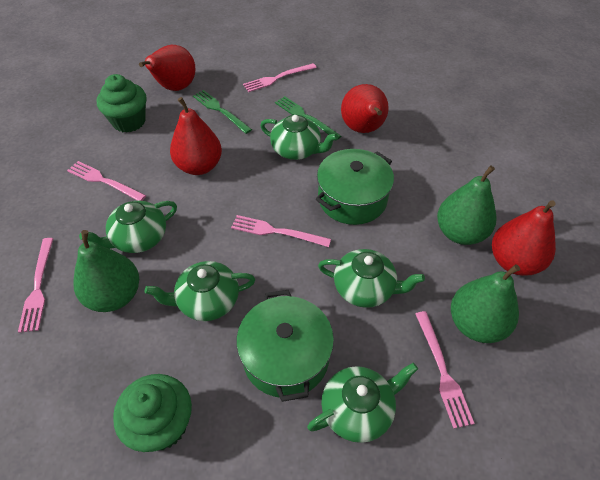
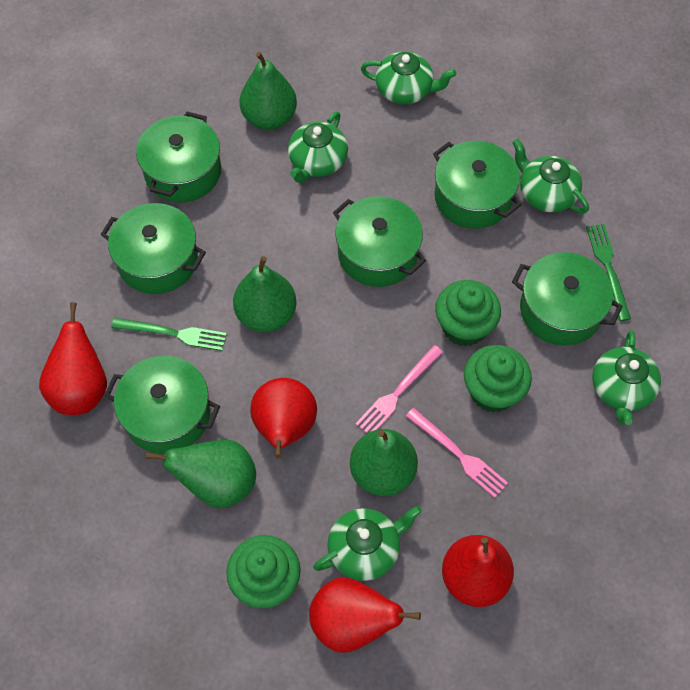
green cupcake: 2 -> 3
green pear: 3 -> 4
green pot: 2 -> 6
pink fork: 5 -> 2

